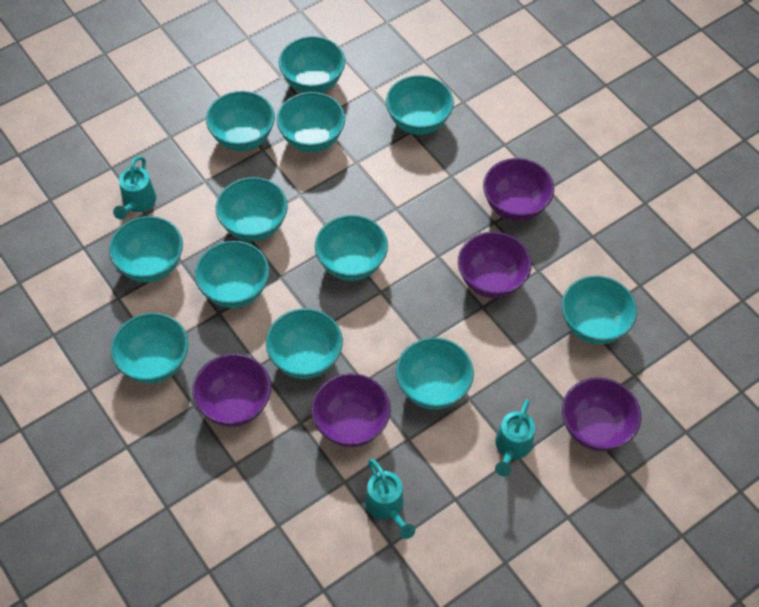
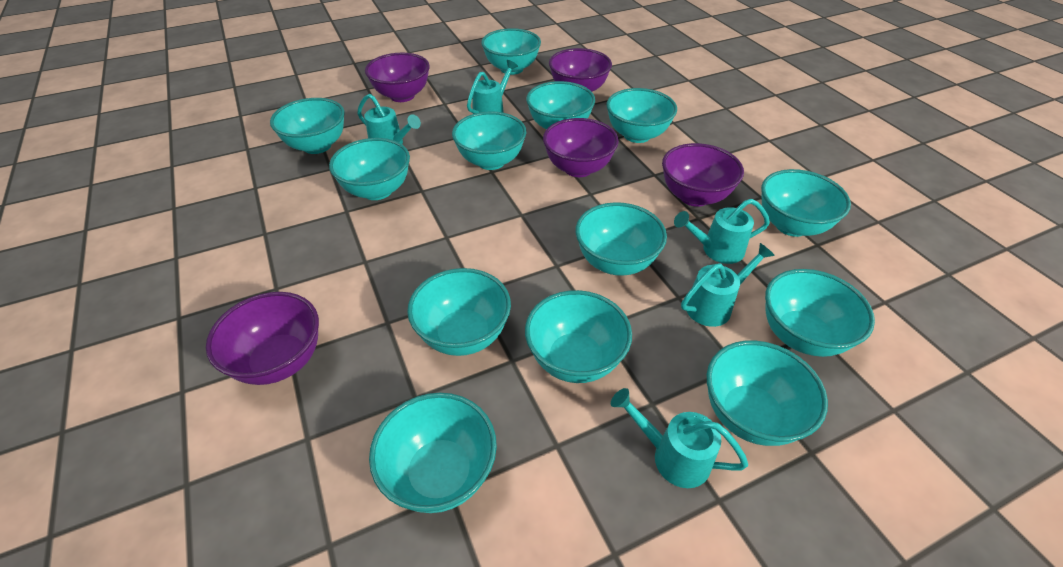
turquoise bowl: 12 -> 13
turquoise watering can: 3 -> 5

